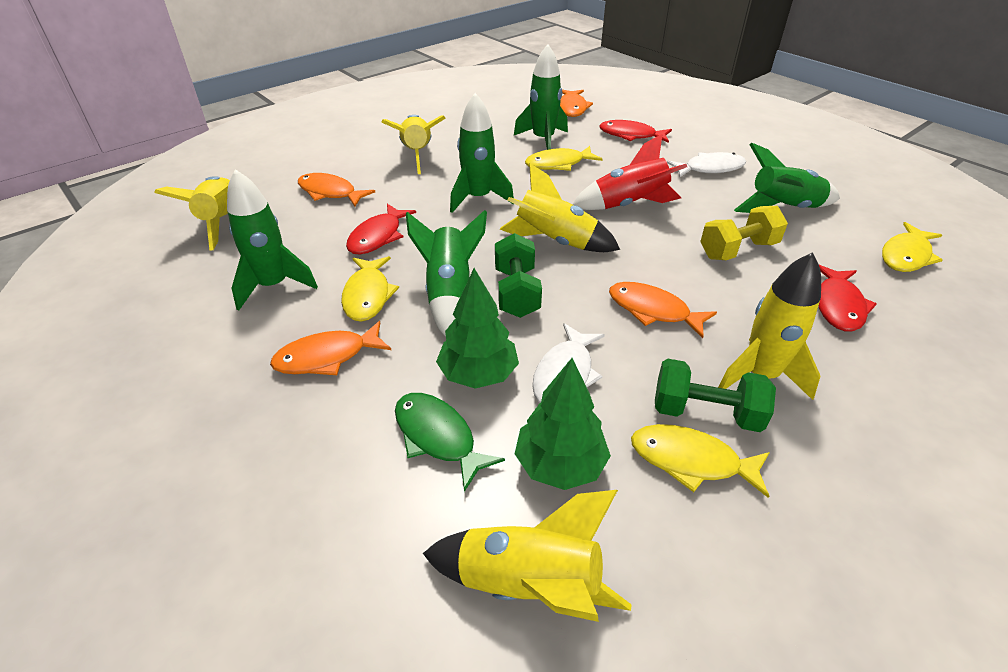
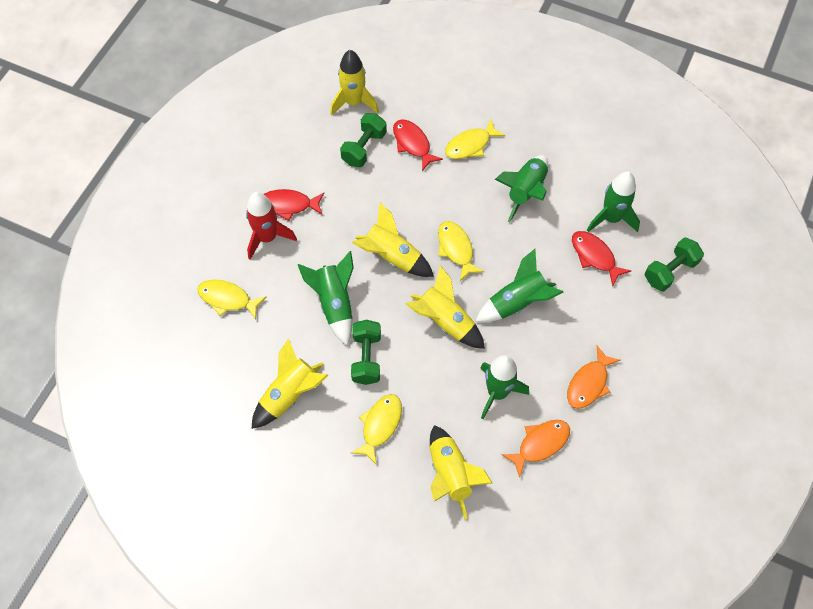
green dumbbell: 2 -> 3
green fish: 1 -> 0
green tree: 2 -> 0
orange fish: 4 -> 2
white fish: 2 -> 0
yellow dumbbell: 1 -> 0

